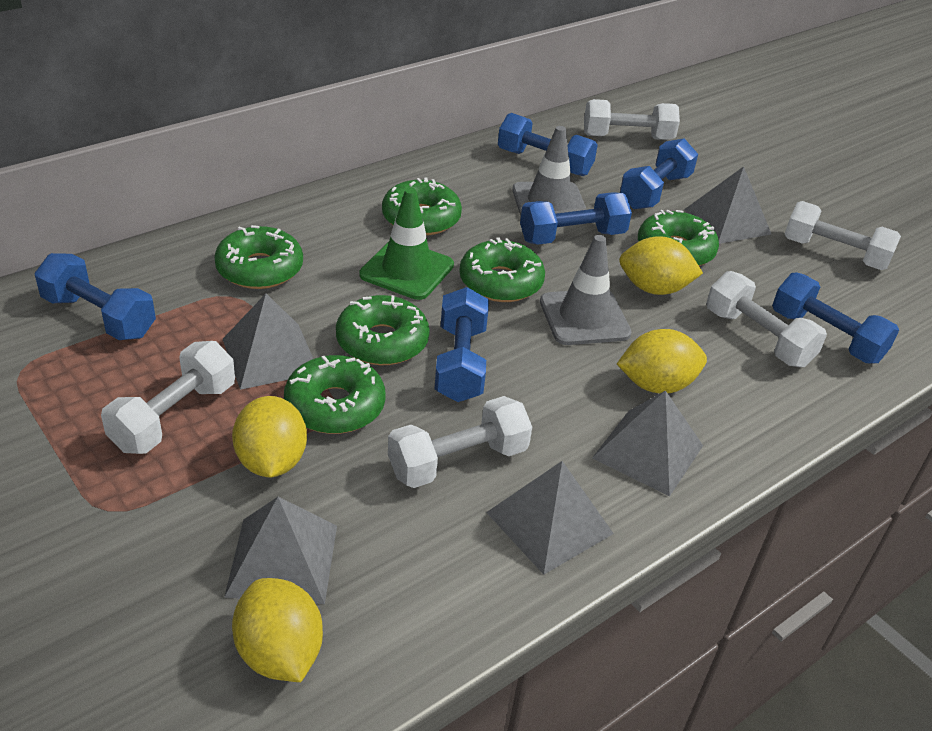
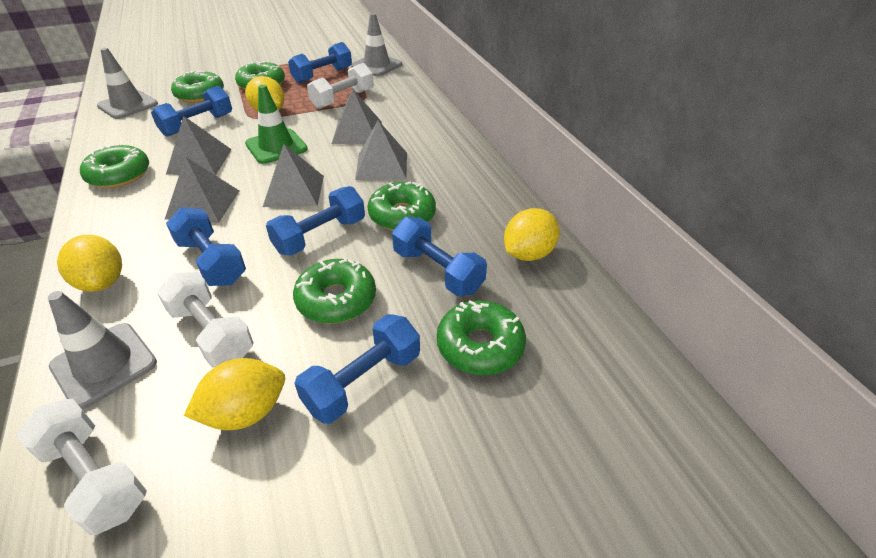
grey traffic cone: 2 -> 3
white dumbbell: 5 -> 3

